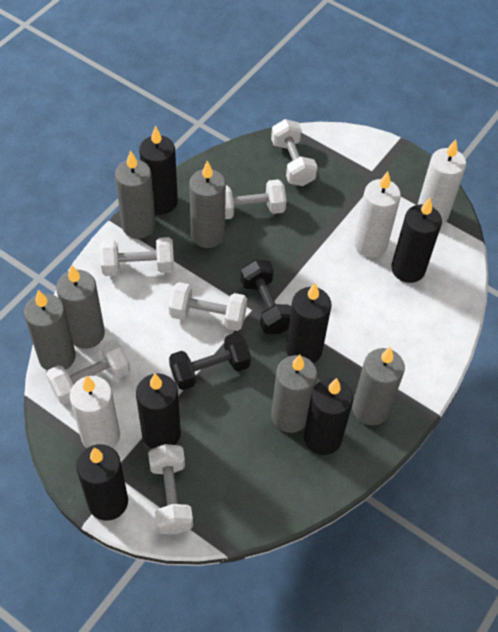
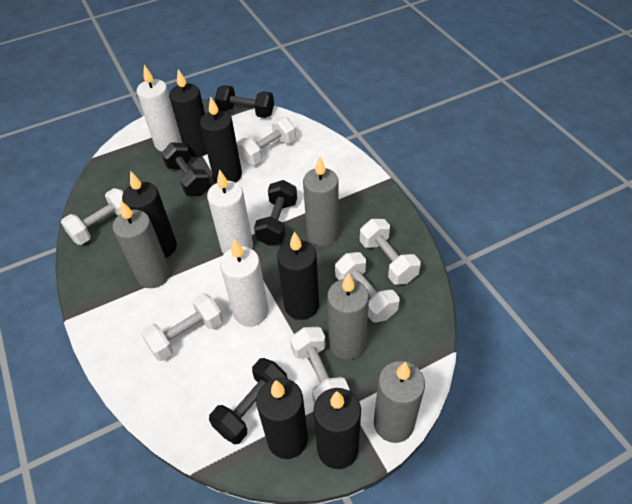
black dumbbell: 2 -> 4
grey candle: 6 -> 4

